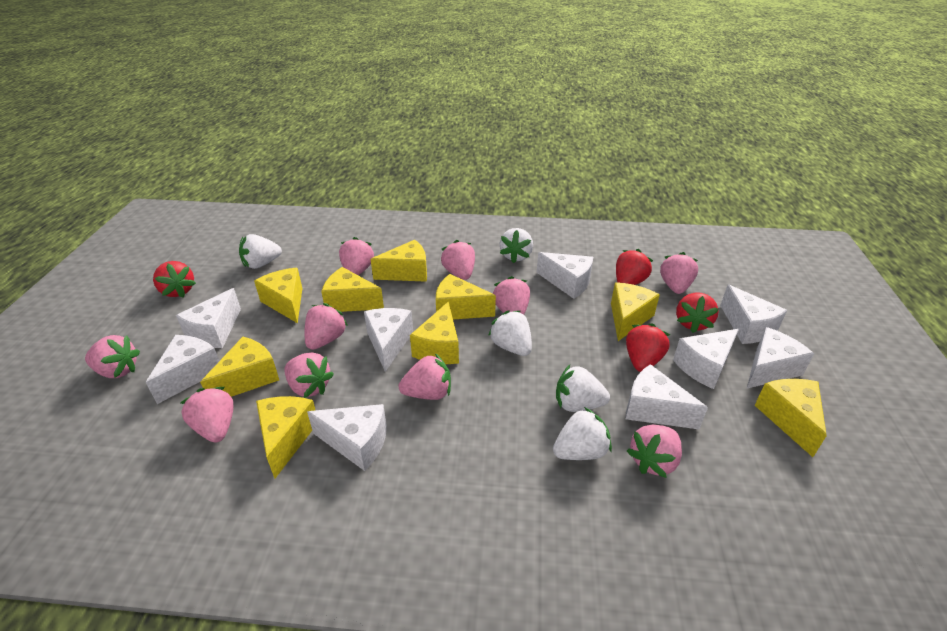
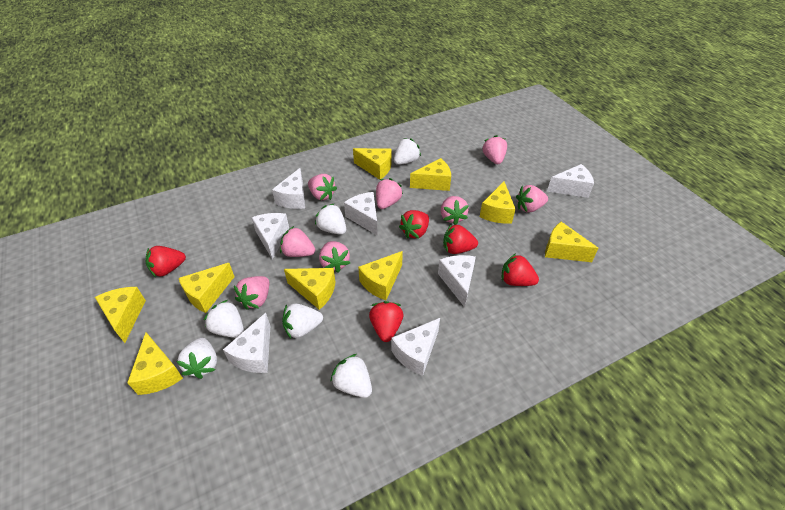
pink strawberry: 10 -> 8
red strawberry: 4 -> 5
white cheese: 9 -> 7
white strawberry: 5 -> 6

